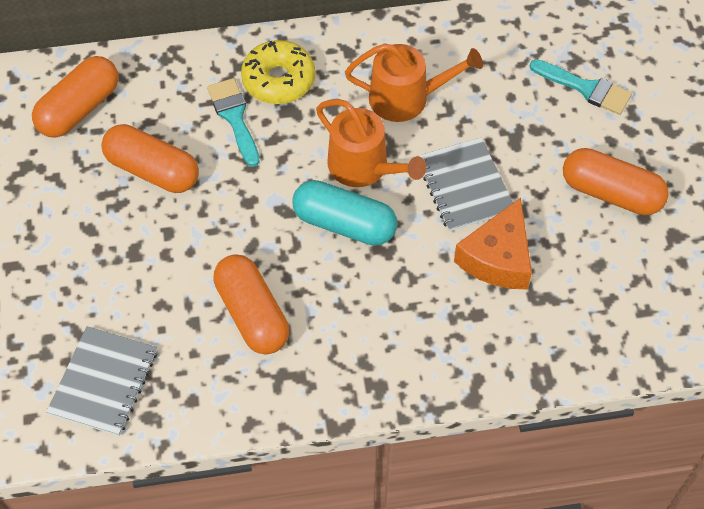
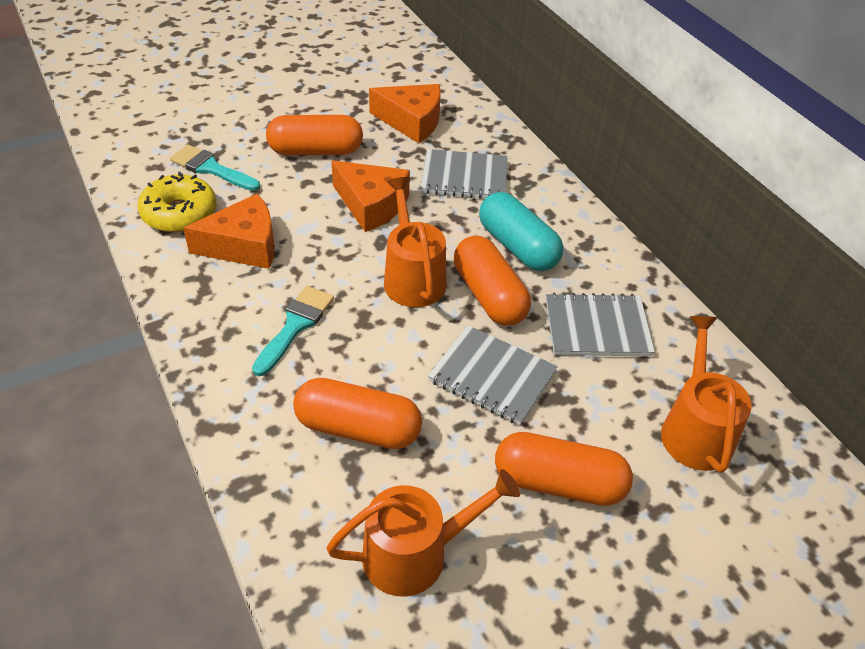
grey notebook: 2 -> 3
orange cheese: 1 -> 3
orange watering can: 2 -> 3

